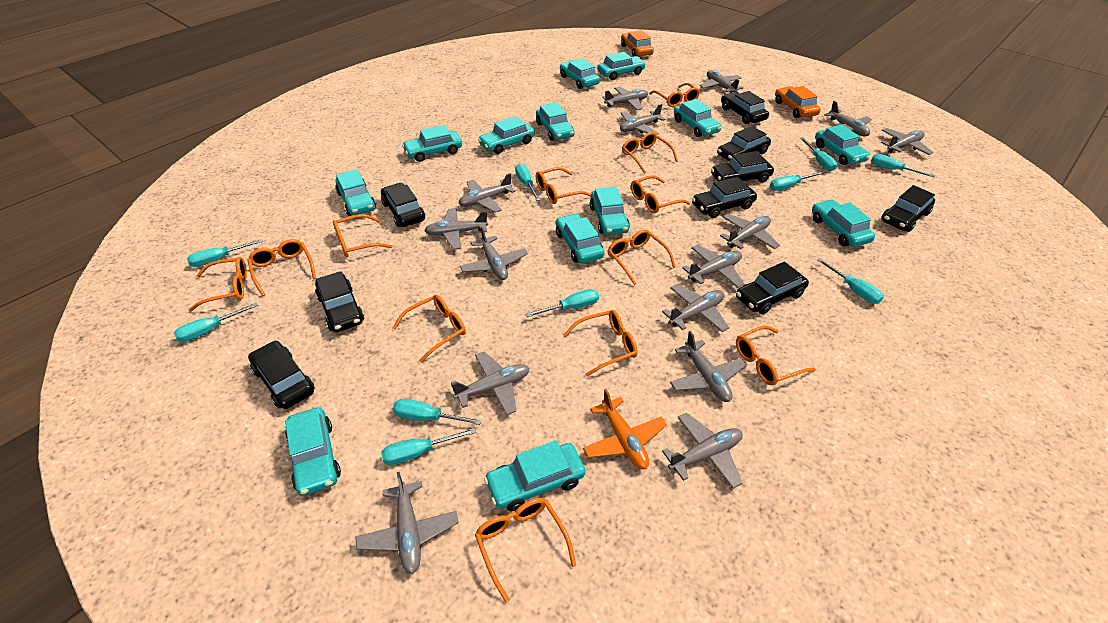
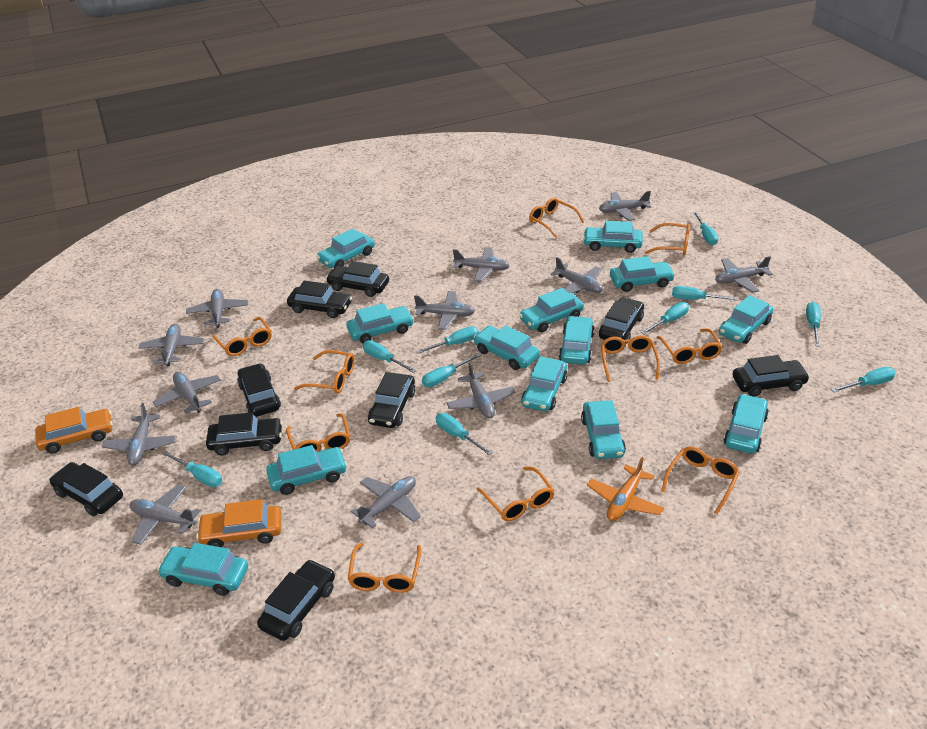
grey plane: 15 -> 12
orange glasses: 12 -> 10

